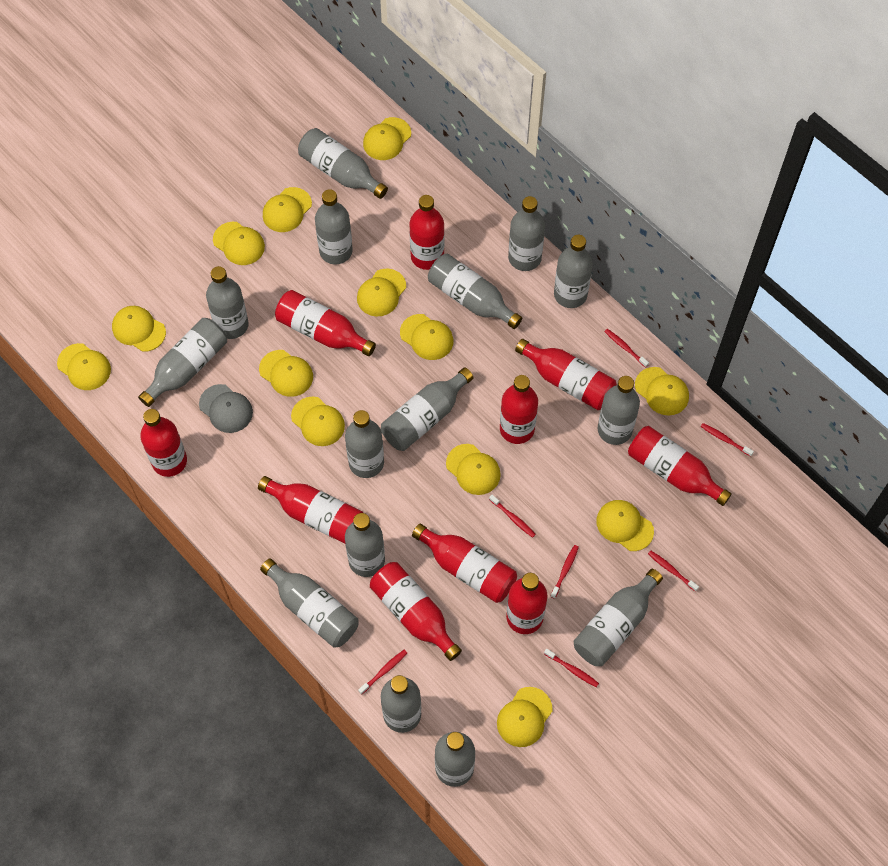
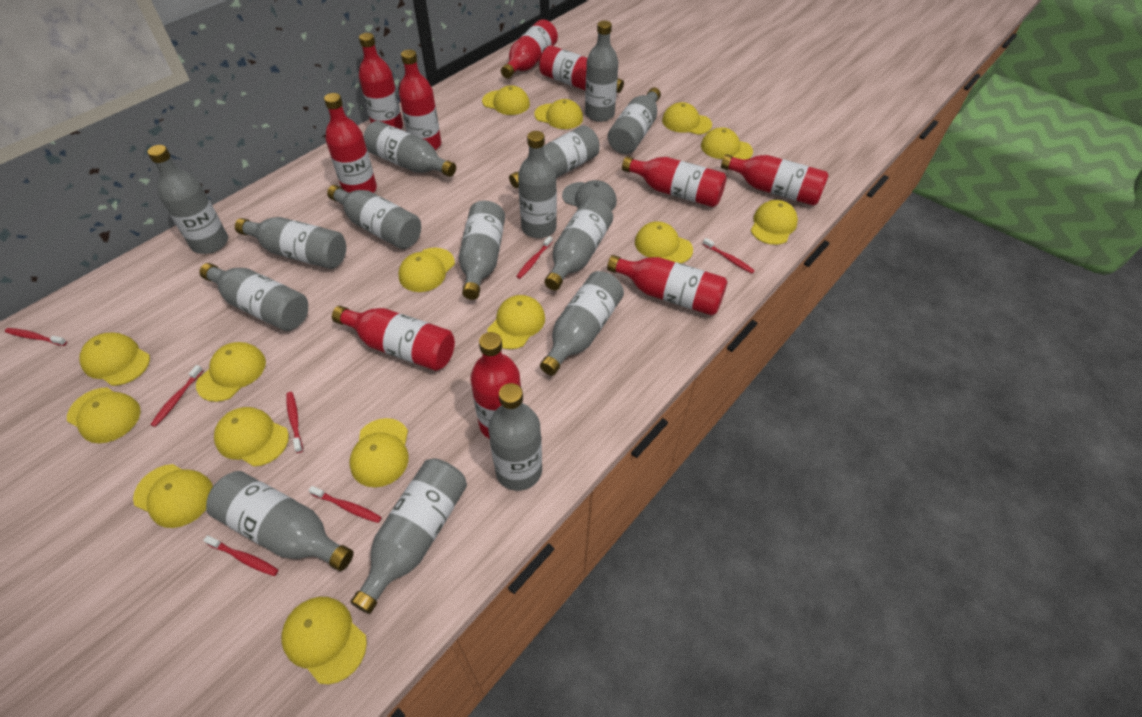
yellow cap: 13 -> 15

